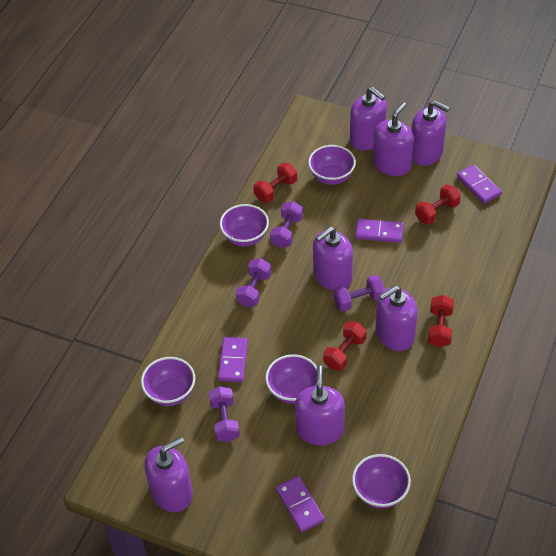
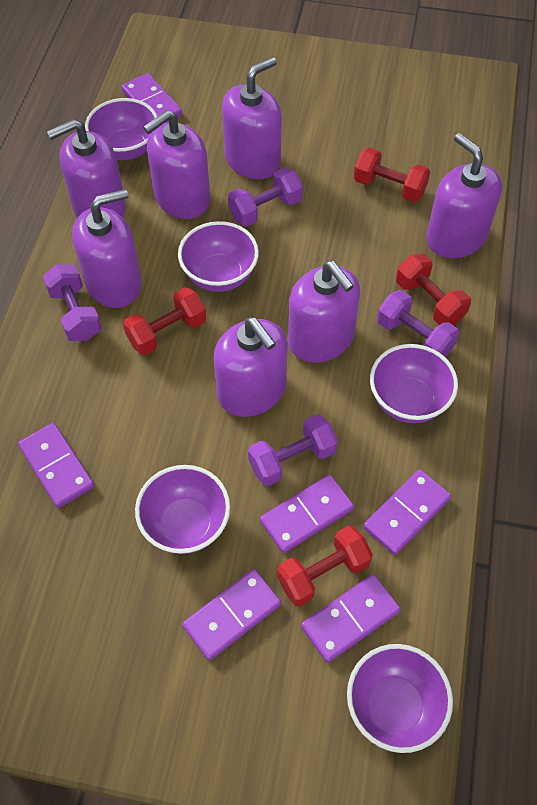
purple domino: 4 -> 6

